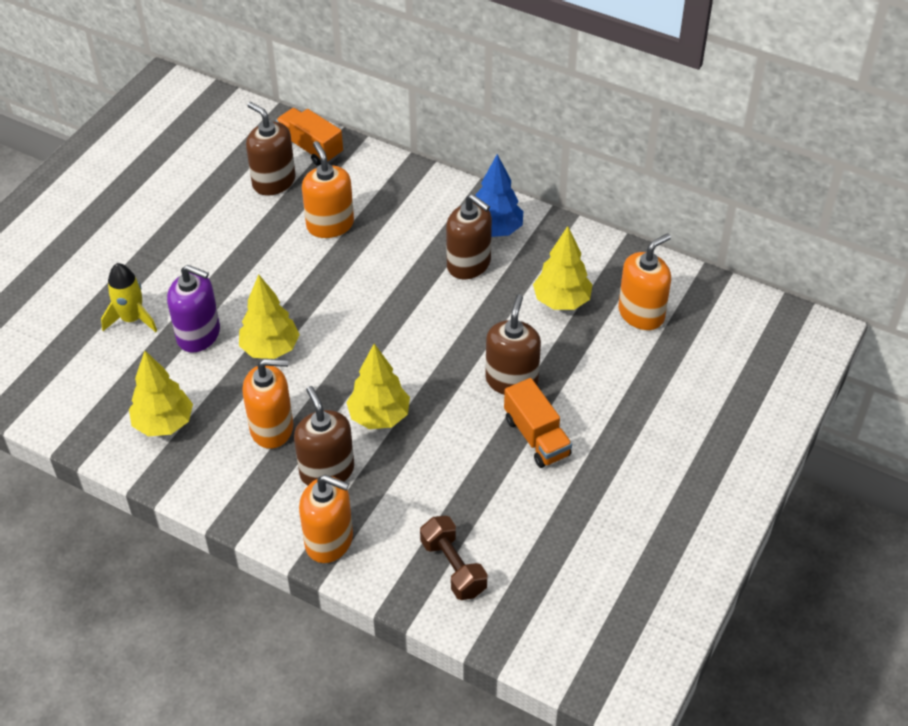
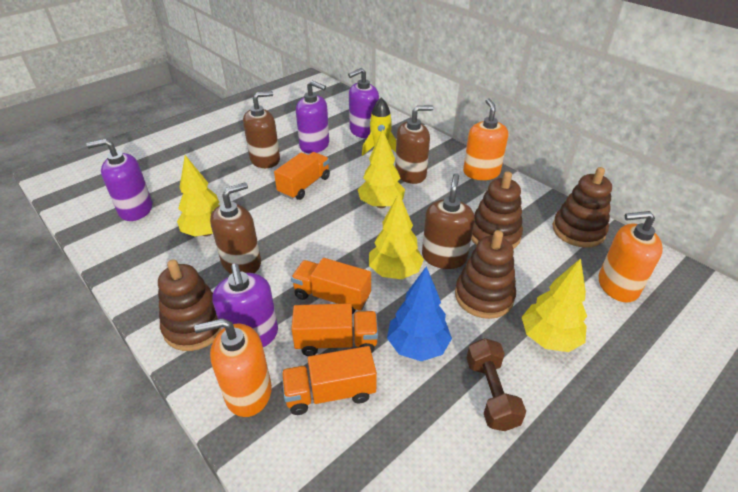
brown stacking toy: 0 -> 4
orange soap dispenser: 4 -> 3
orange truck: 2 -> 4
purple soap dispenser: 1 -> 4

